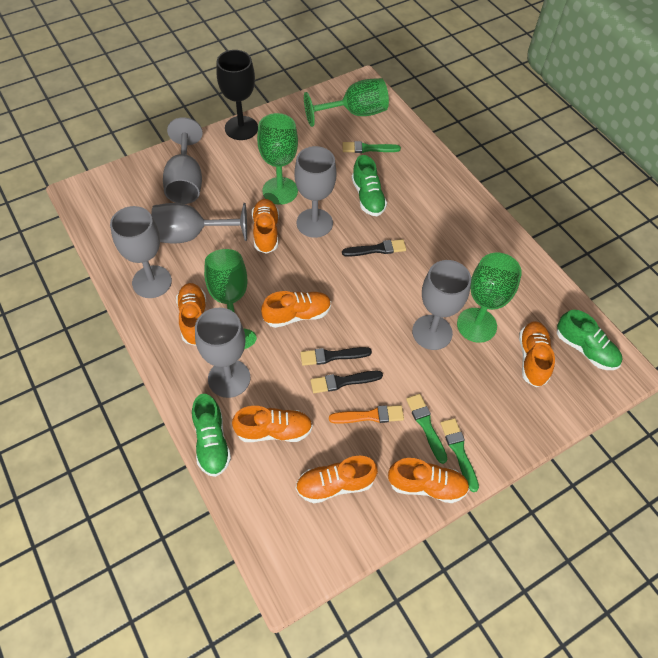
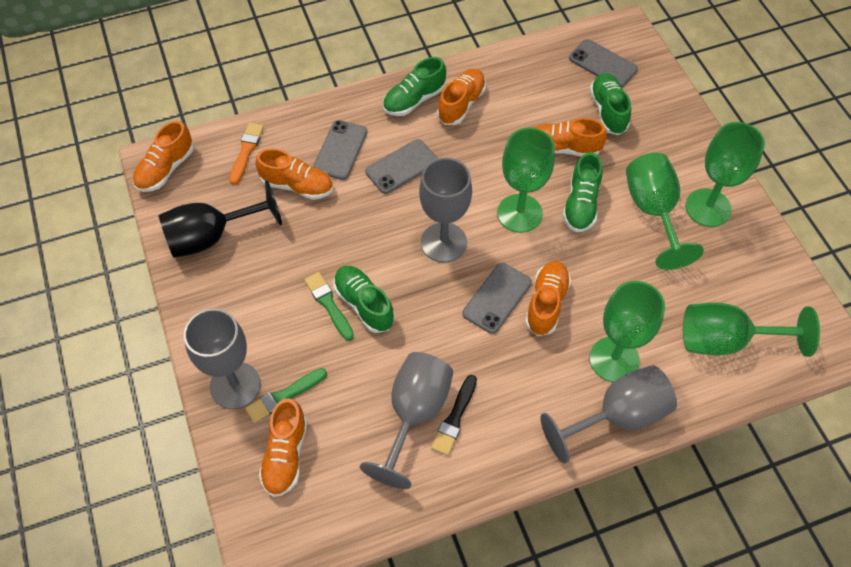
black brush: 3 -> 1
green brush: 3 -> 2
green goblet: 4 -> 5
green shoe: 3 -> 4
grey goblet: 6 -> 4
grey phone: 0 -> 4
orange shoe: 7 -> 6

